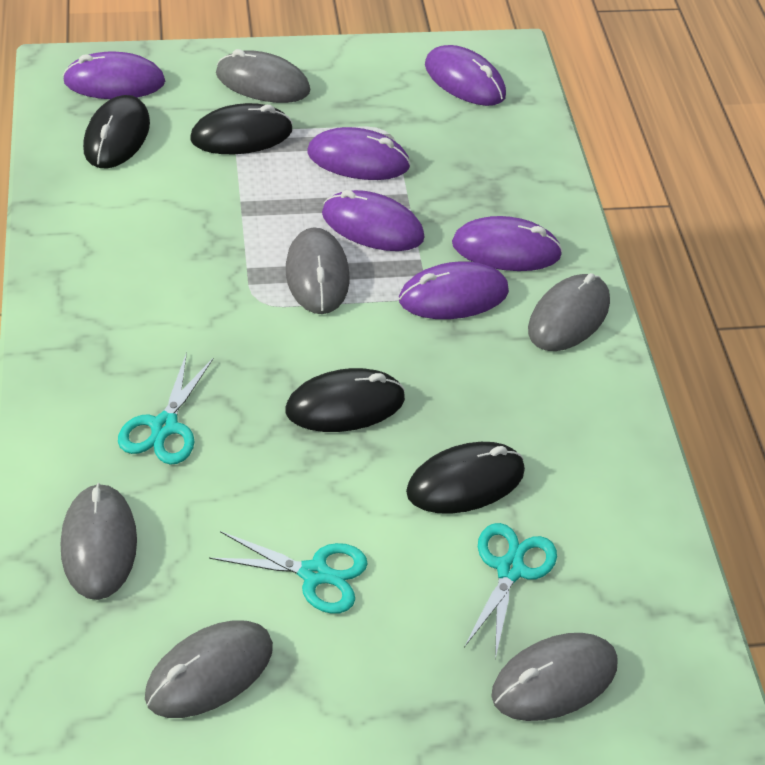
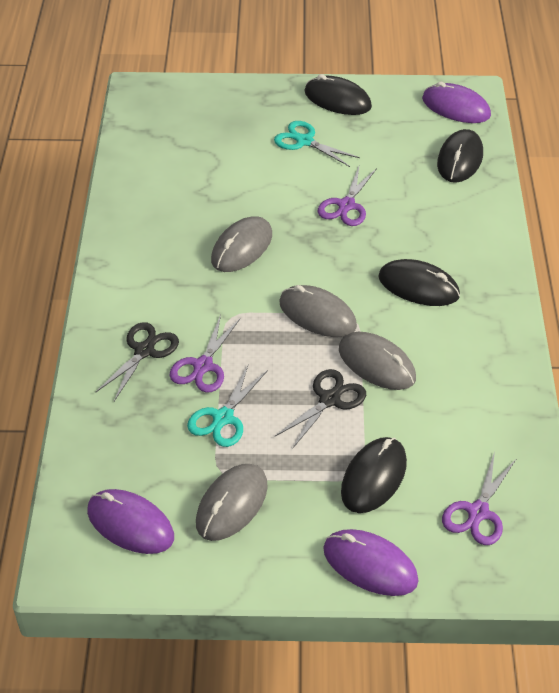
black scissors: 0 -> 2
grey mouse: 6 -> 4
purple mouse: 6 -> 3
purple scissors: 0 -> 3
turquoise scissors: 3 -> 2

